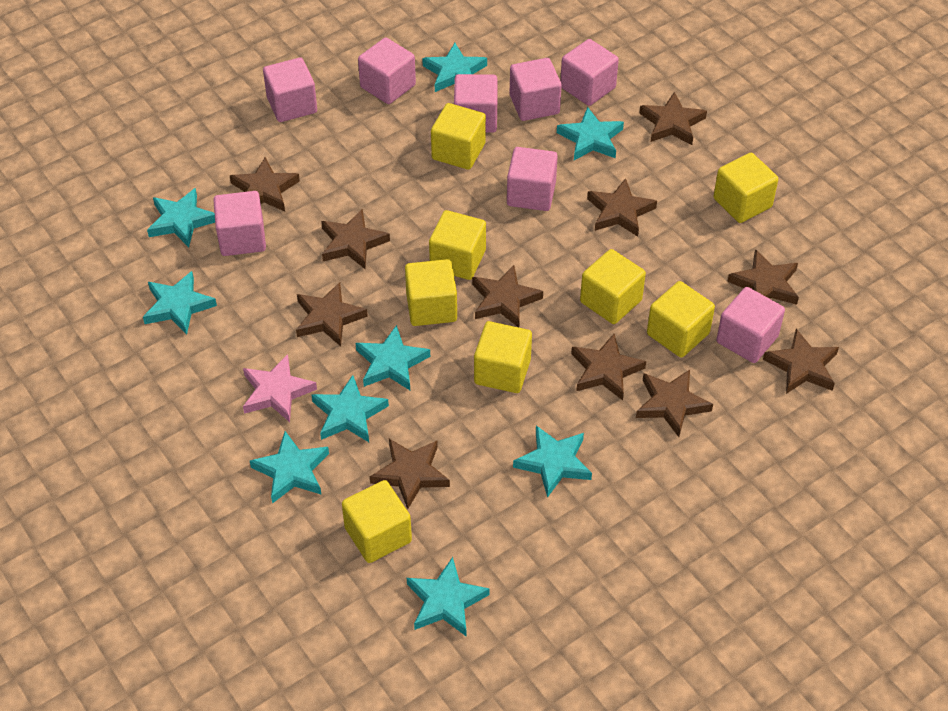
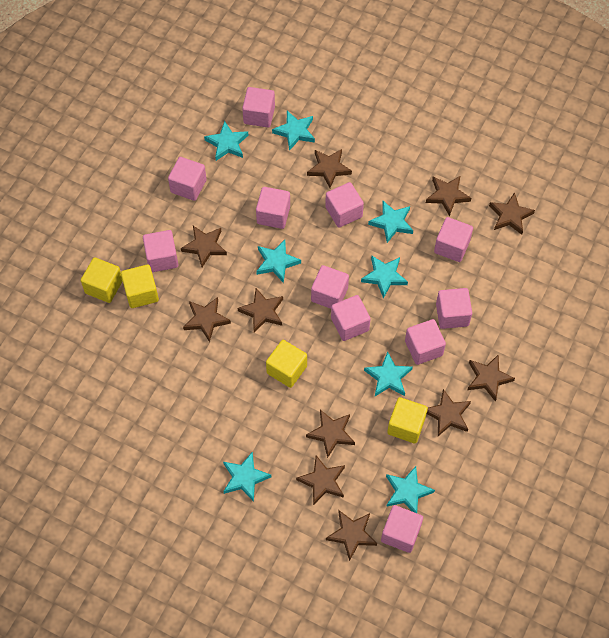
pink cube: 8 -> 11
pink star: 1 -> 0
turquoise star: 9 -> 8
yellow cube: 8 -> 4

